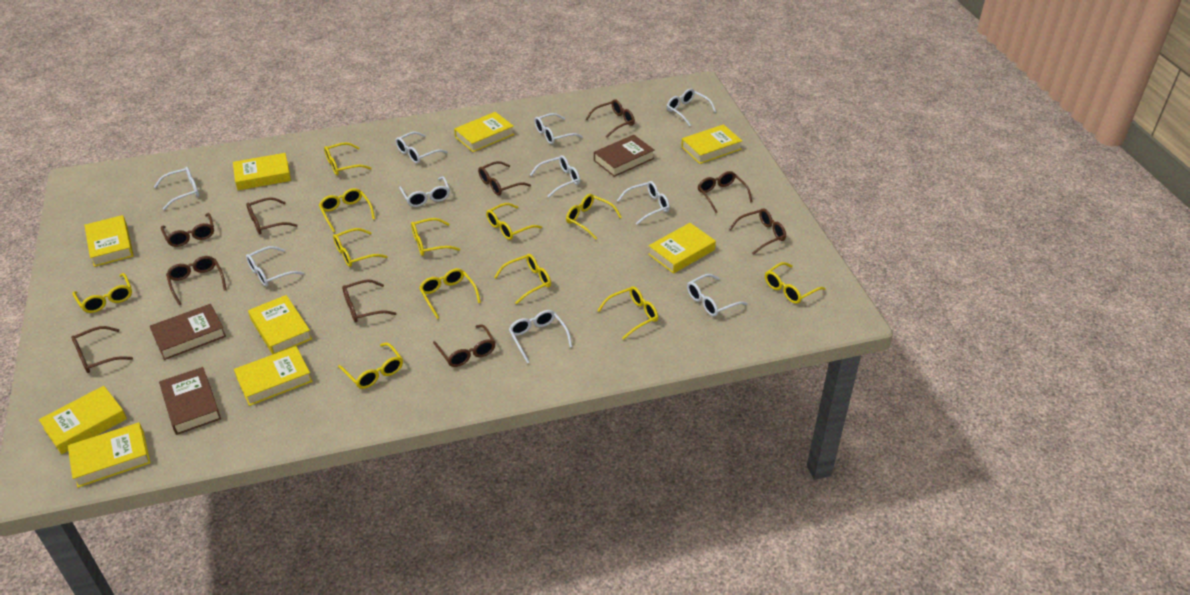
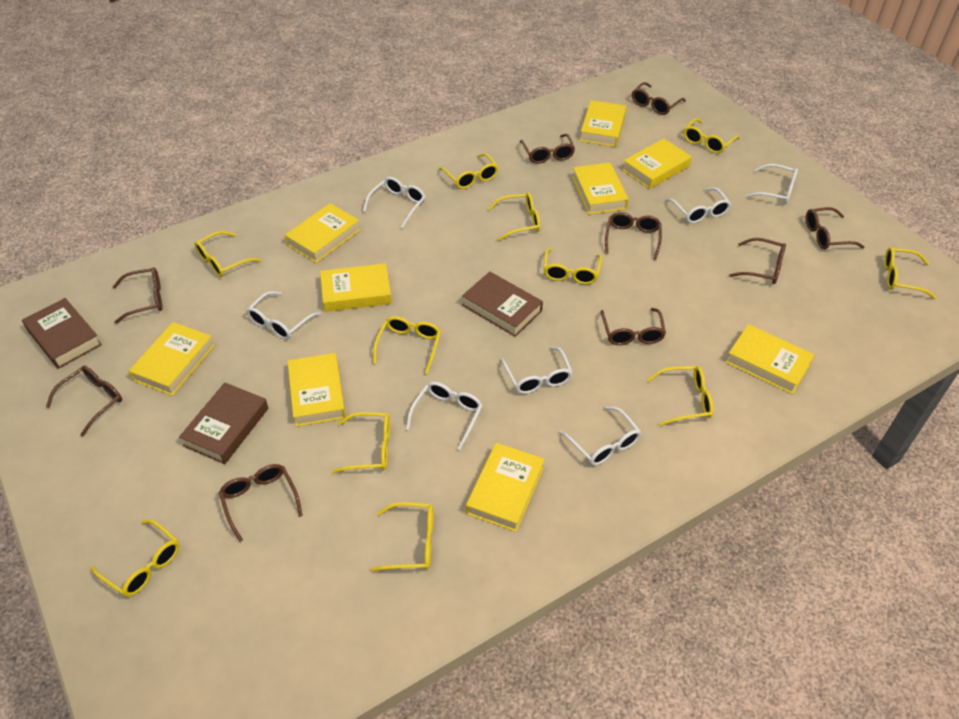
brown glasses: 10 -> 9
white glasses: 10 -> 7
yellow glasses: 12 -> 11

